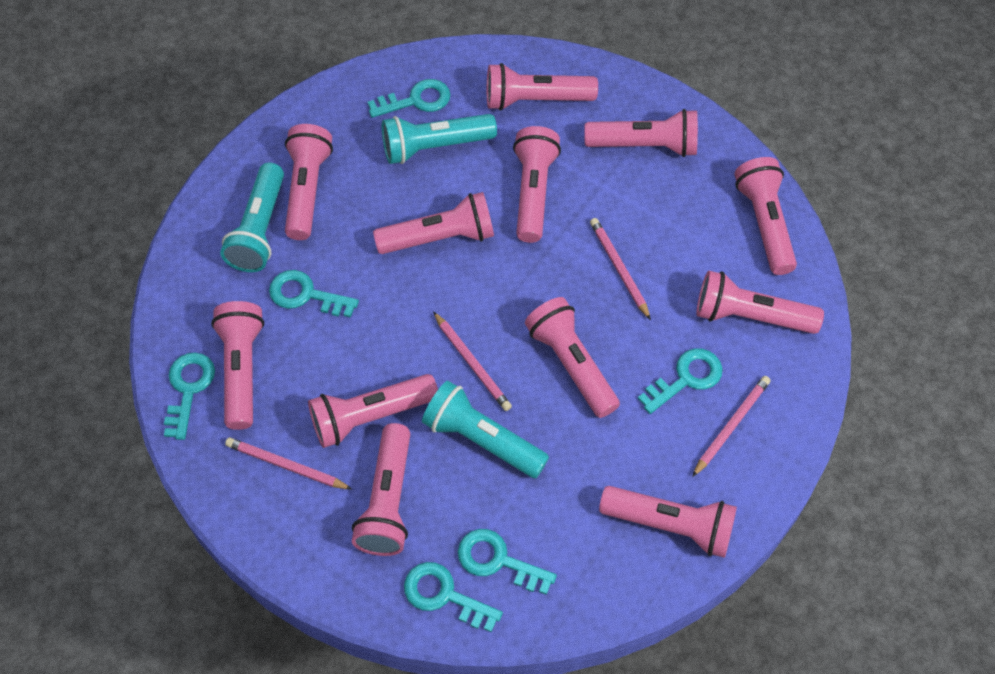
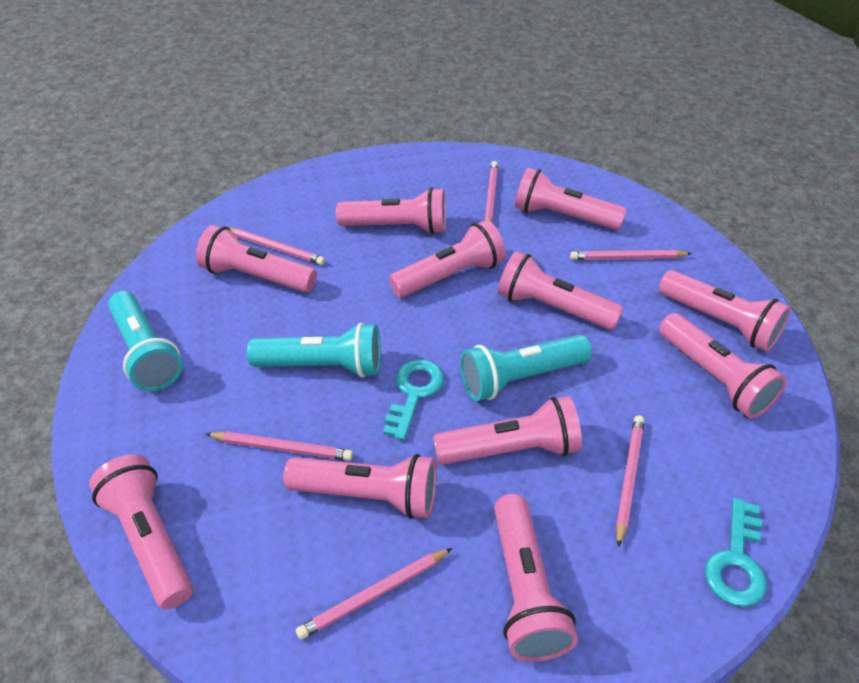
pink flashlight: 12 -> 11
pink pencil: 4 -> 6
turquoise key: 6 -> 2

